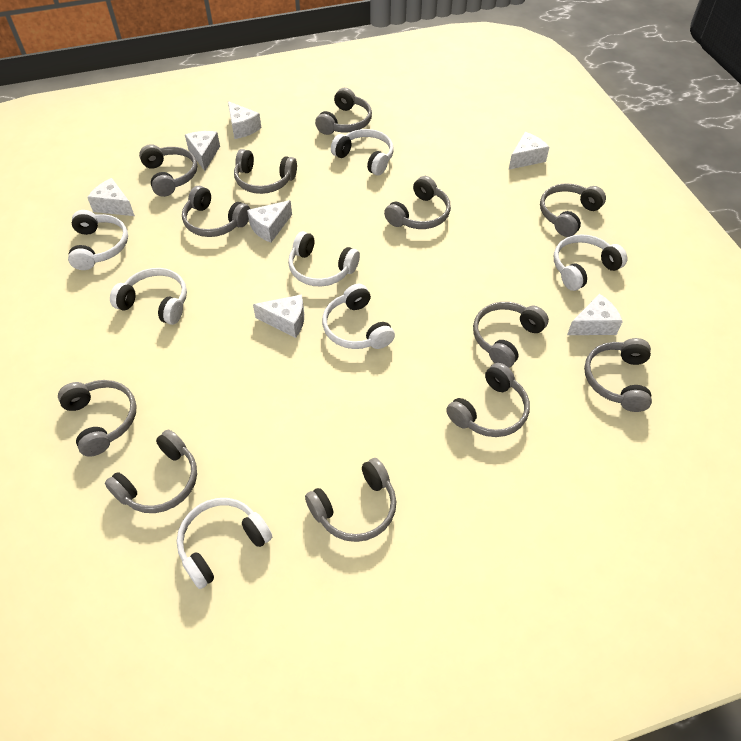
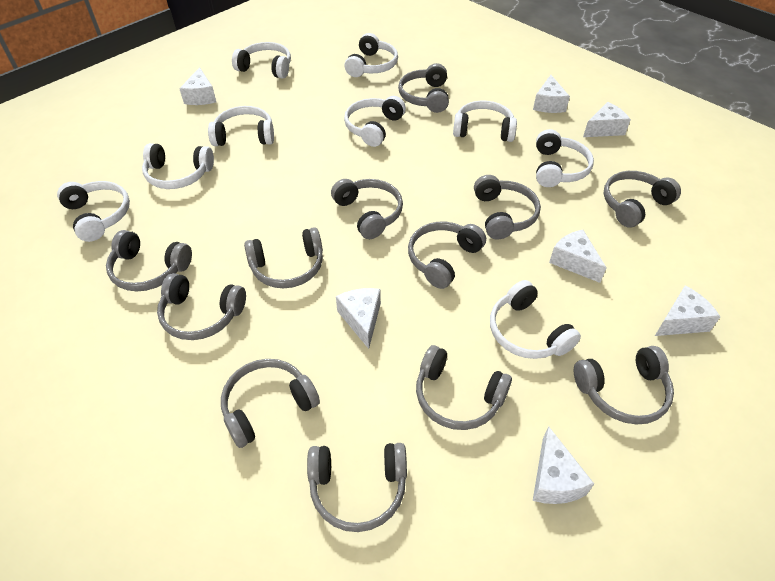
white headphones: 7 -> 9

